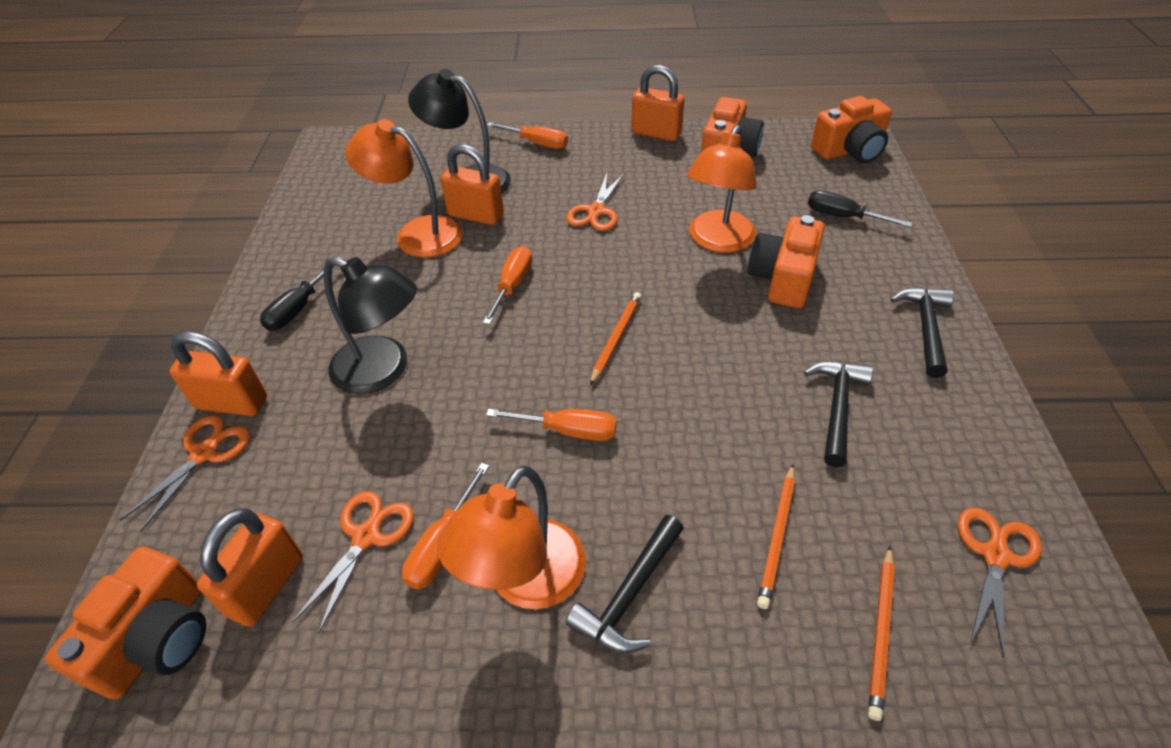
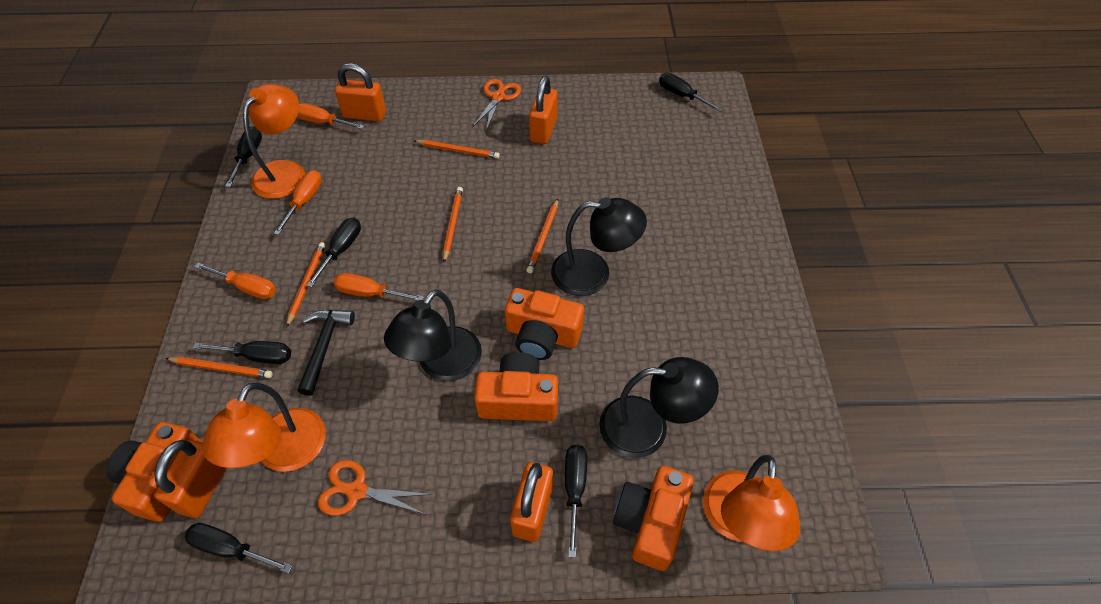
black hammer: 3 -> 1
black lamp: 2 -> 3
black screwdriver: 2 -> 6
orange pencil: 3 -> 5
orange scissors: 4 -> 2

